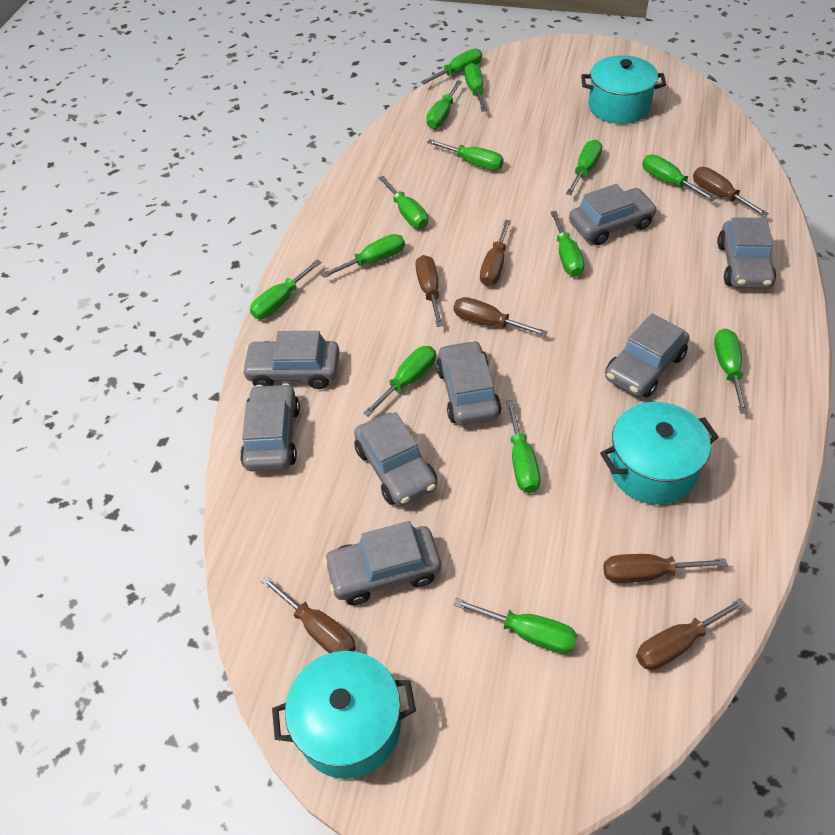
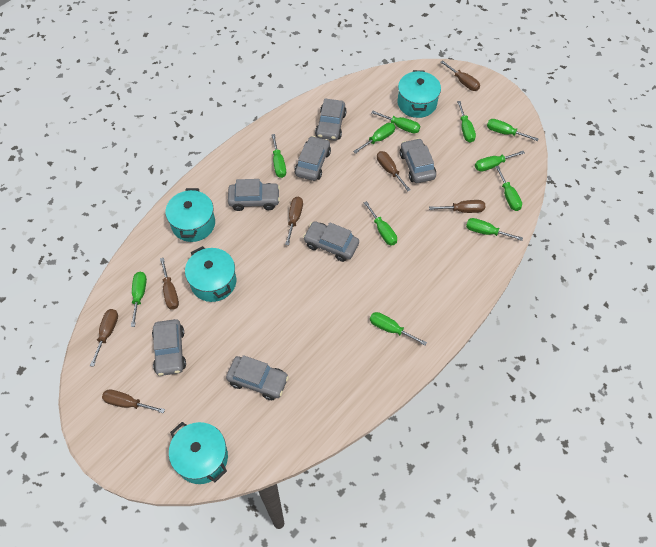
green screwdriver: 14 -> 11
grey car: 8 -> 7
turquoise pot: 3 -> 4

